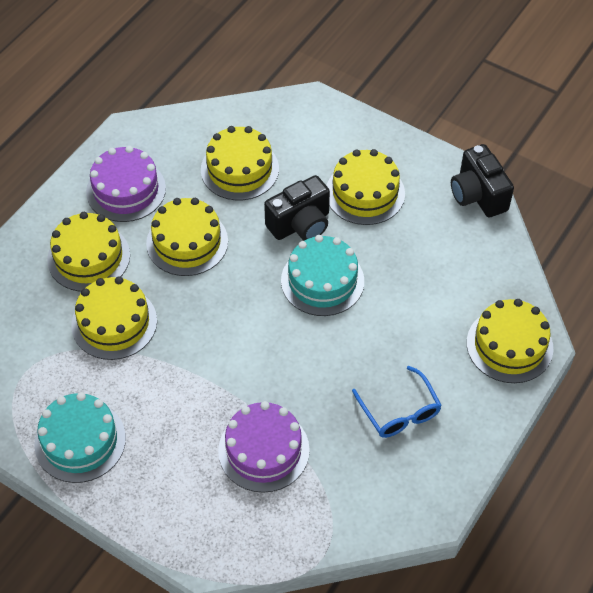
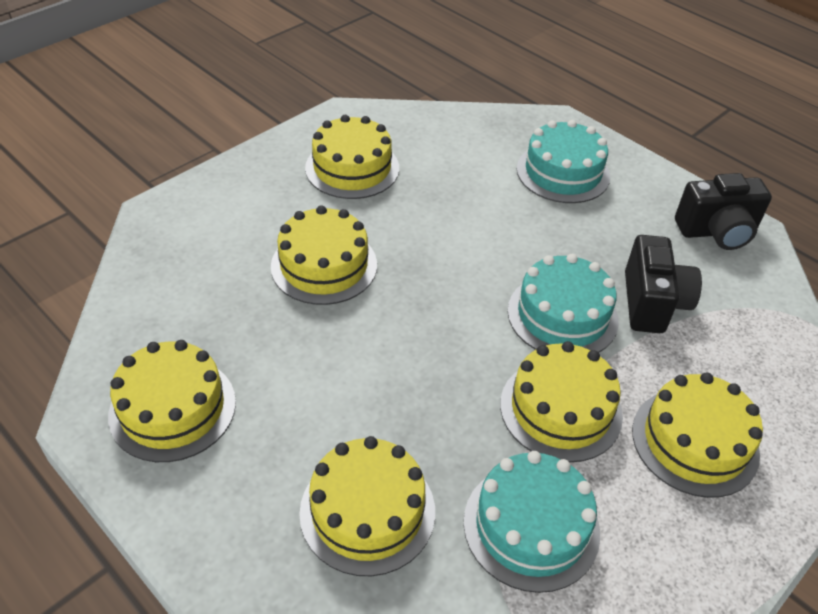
blue glasses: 1 -> 0
purple cake: 2 -> 0
turquoise cake: 2 -> 3

